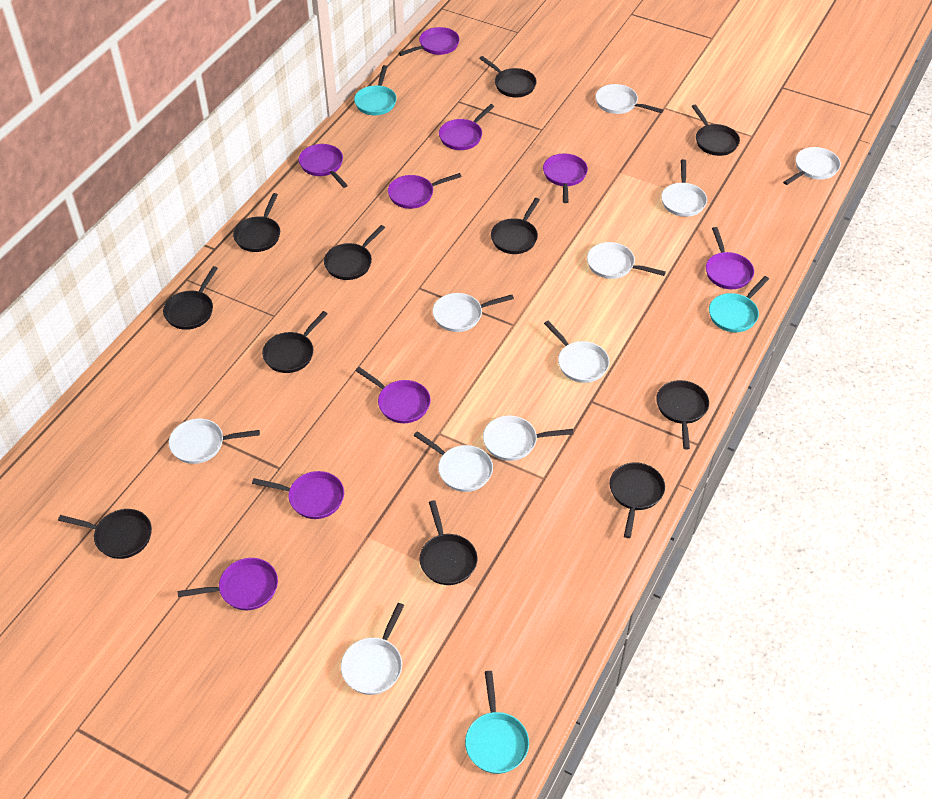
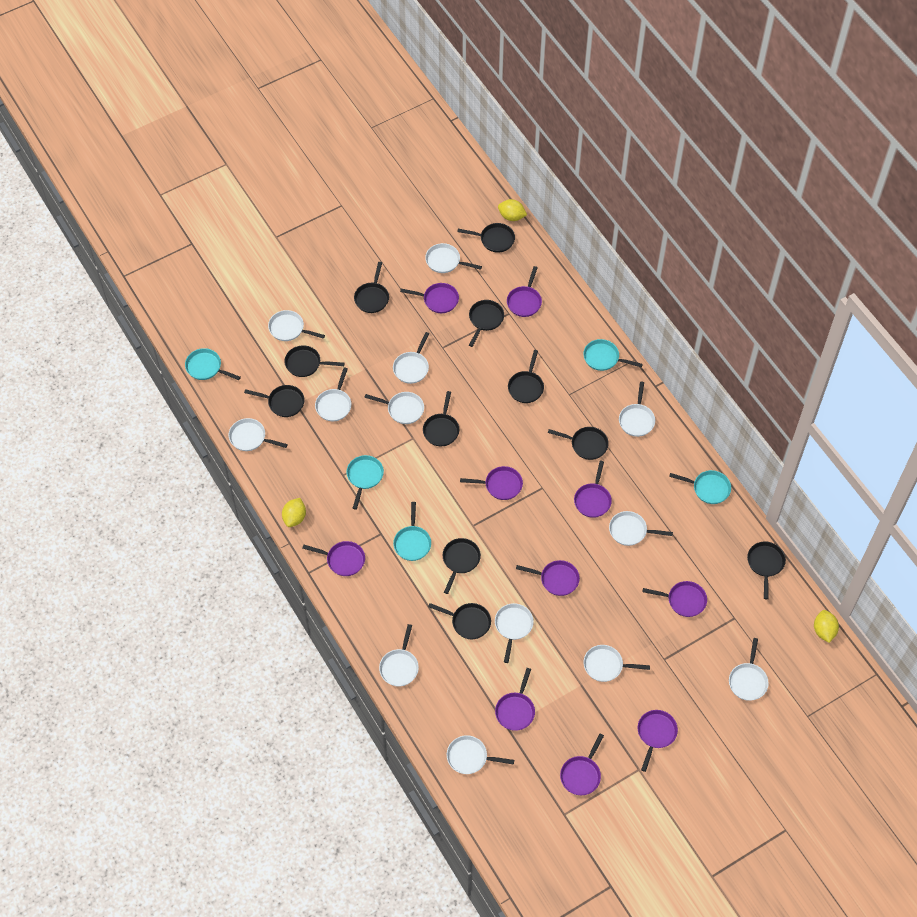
purple pan: 9 -> 10
turquoise pan: 3 -> 5
white pan: 10 -> 13
yellow lemon: 0 -> 3

